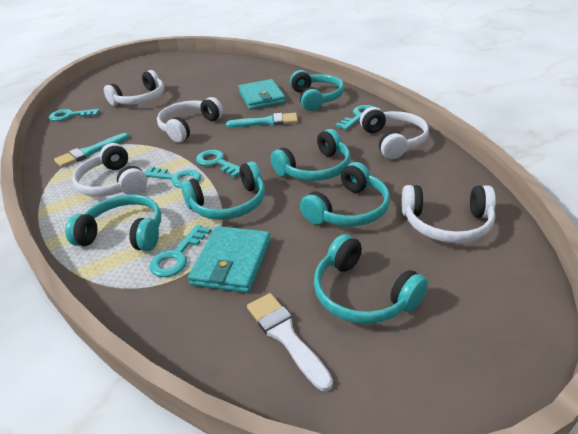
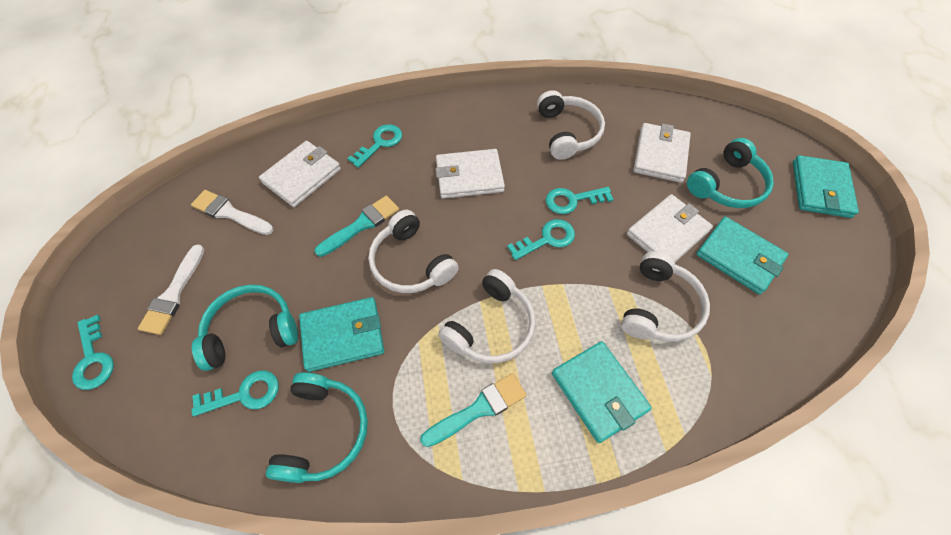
turquoise headphones: 6 -> 3
turquoise wallet: 2 -> 4
white brush: 1 -> 2
white headphones: 5 -> 4
white wallet: 0 -> 4

